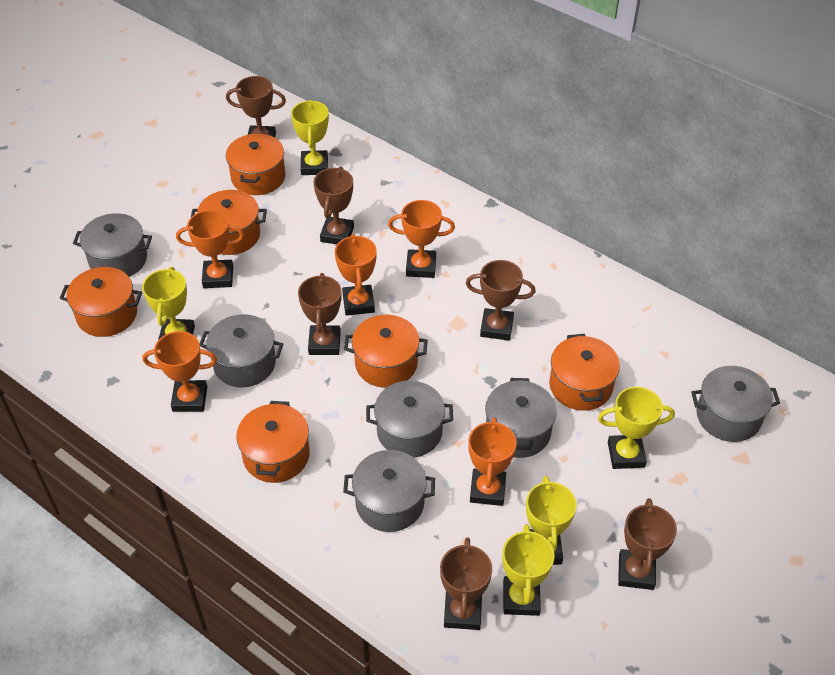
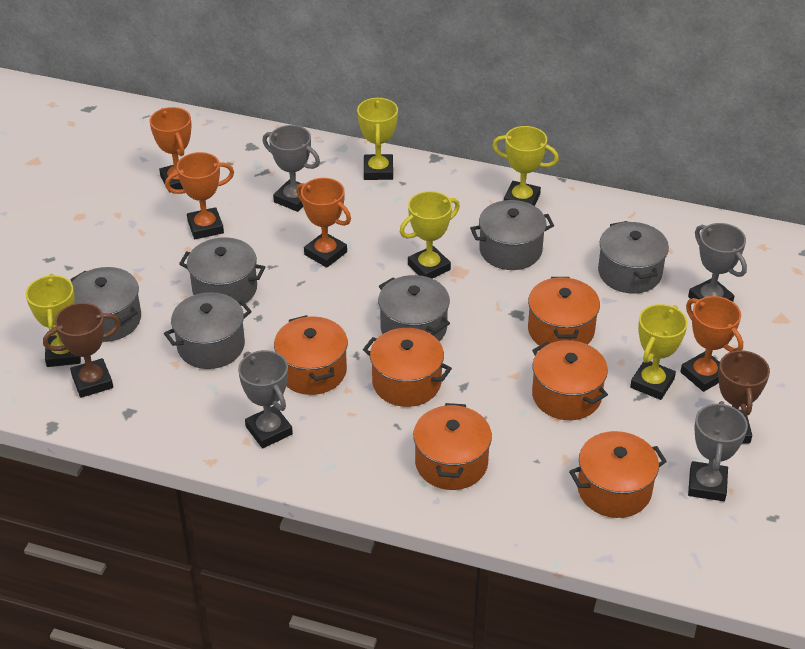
brown trophy: 6 -> 2
grey trophy: 0 -> 4
orange trophy: 5 -> 4

